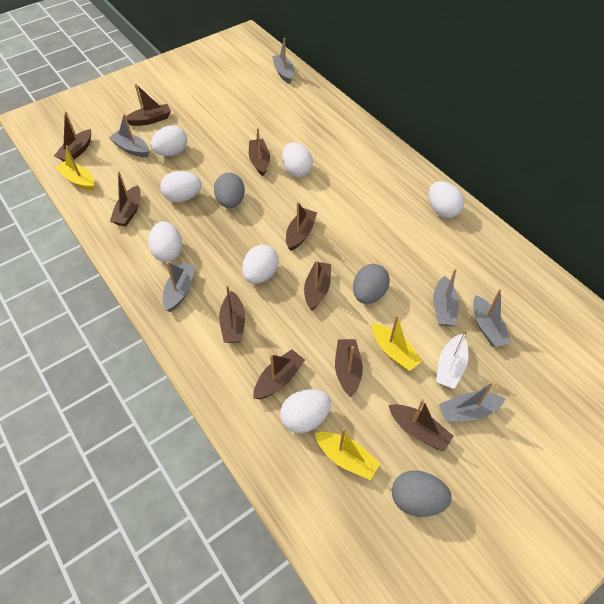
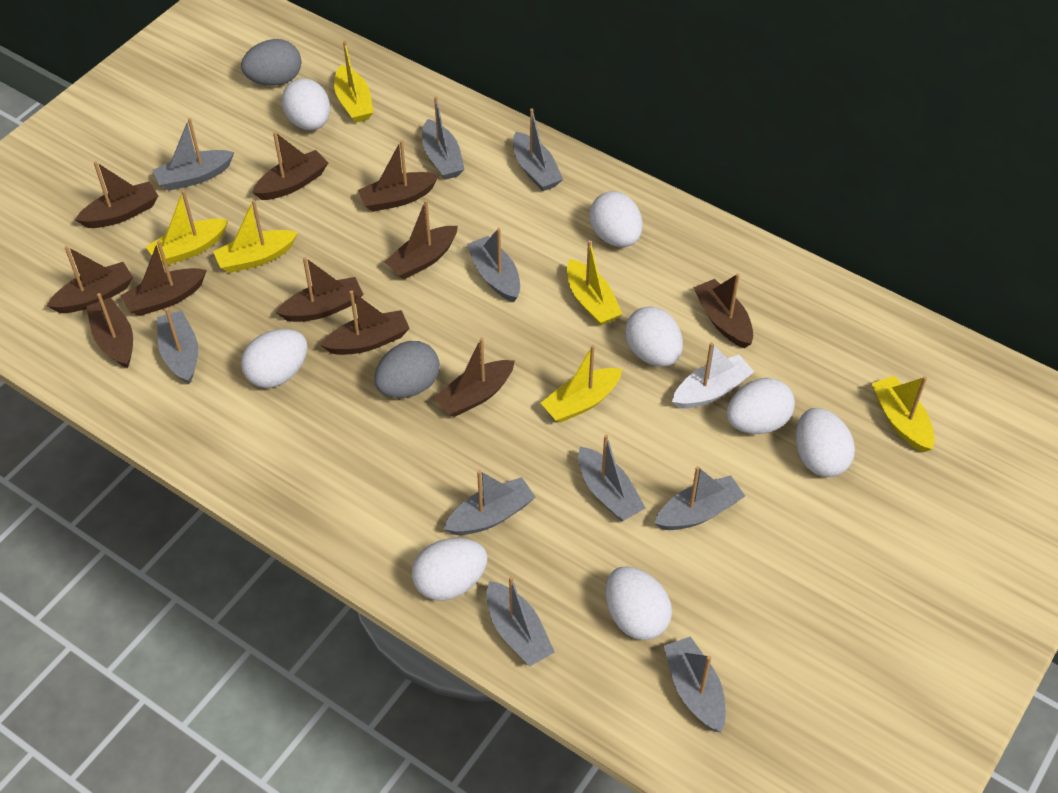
brown boat: 10 -> 11
grey boat: 6 -> 10
grey egg: 3 -> 2
white egg: 7 -> 8
yellow boat: 3 -> 6

